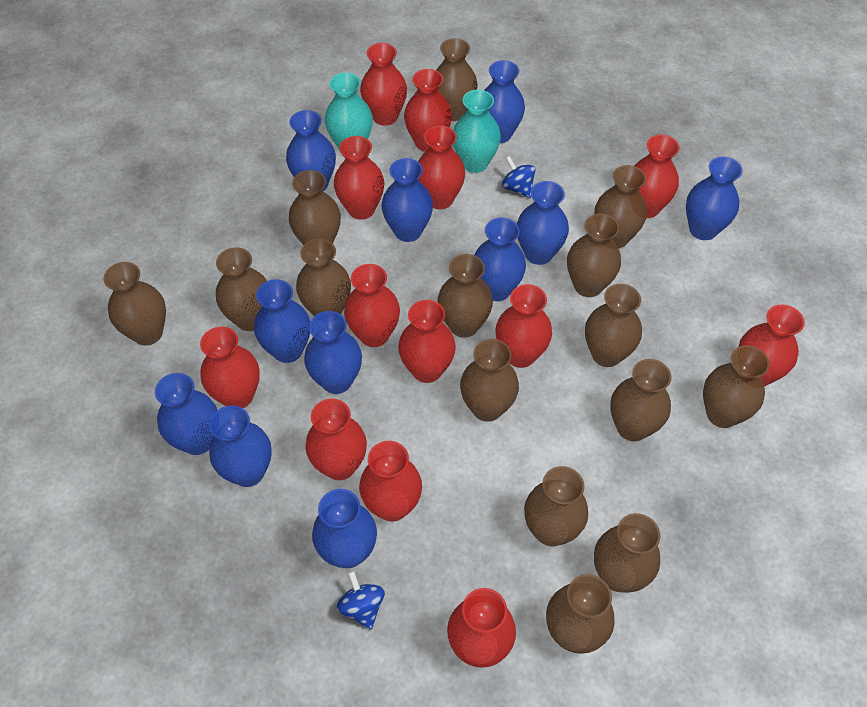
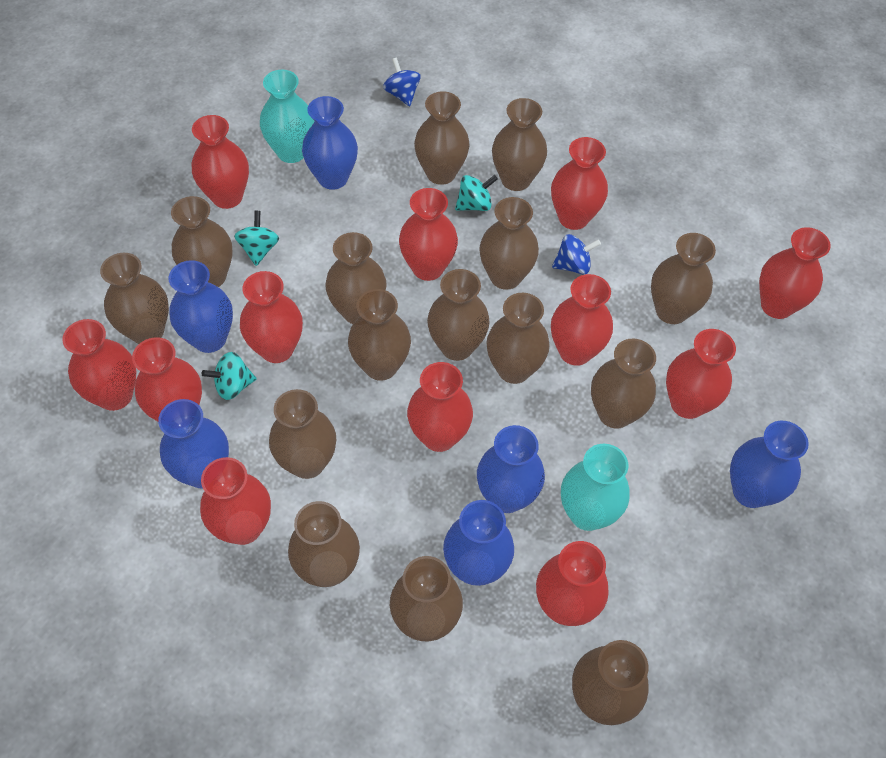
blue vase: 11 -> 6
red vase: 13 -> 12
turquoise spinning top: 0 -> 3

